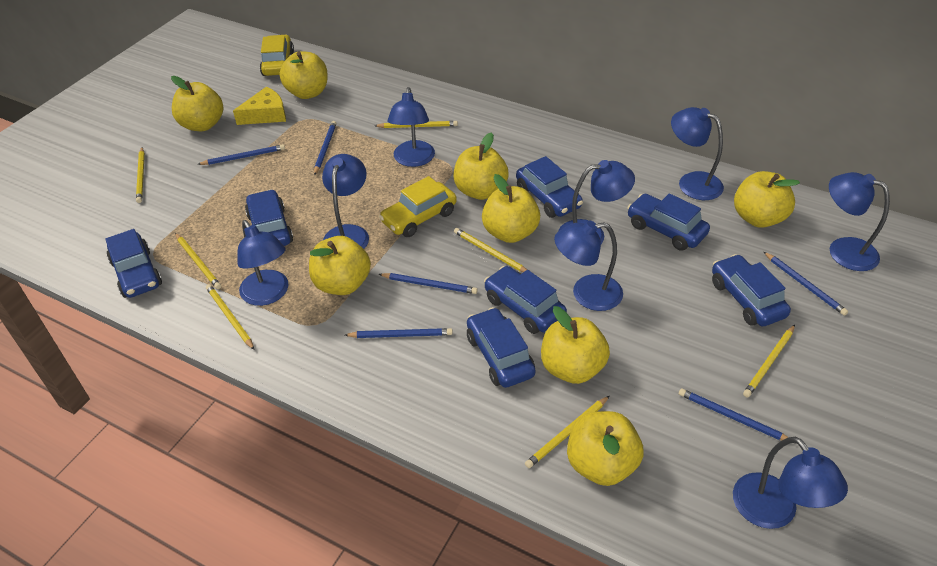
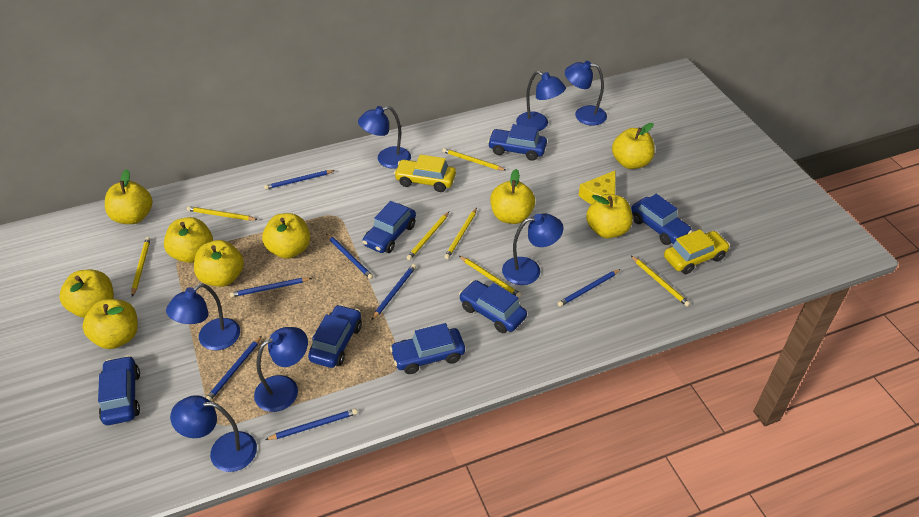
blue lamp: 8 -> 7
blue pencil: 6 -> 7
yellow apple: 8 -> 9

